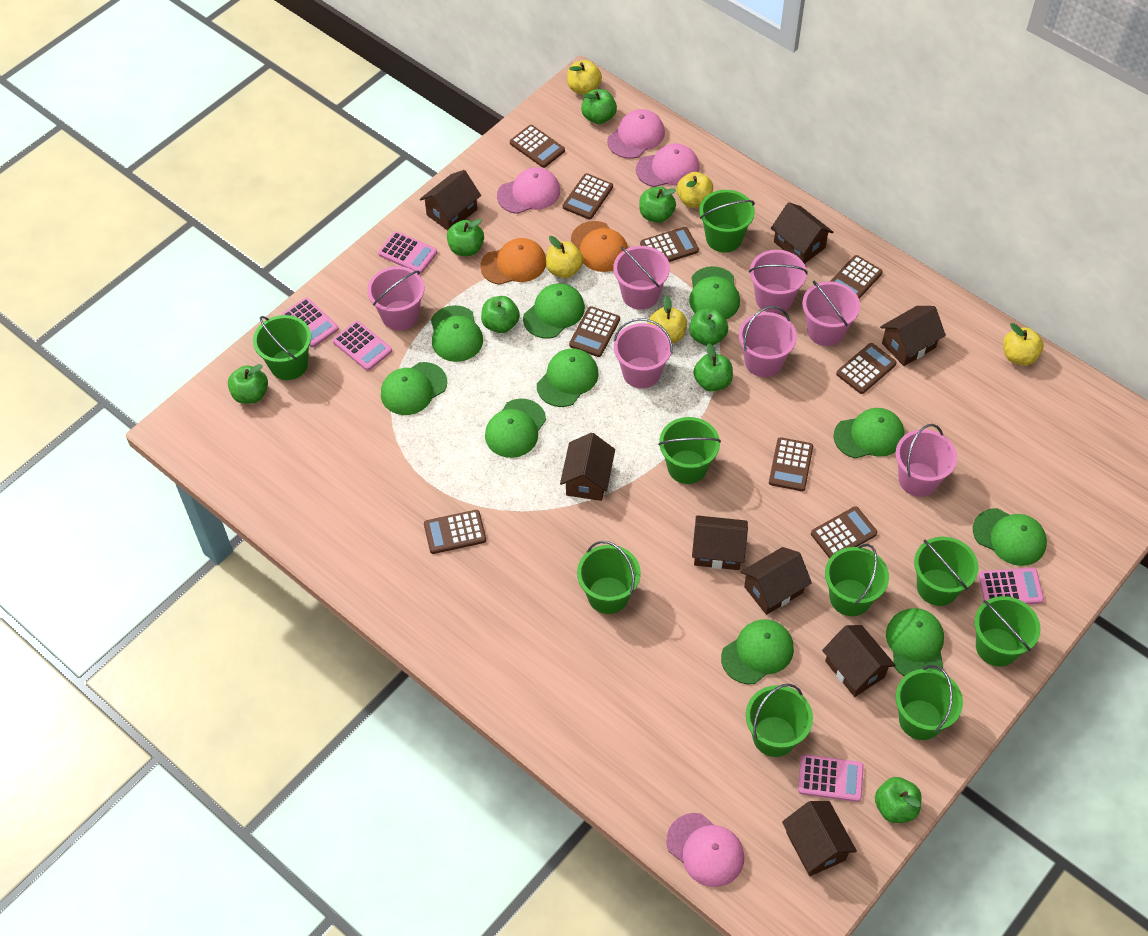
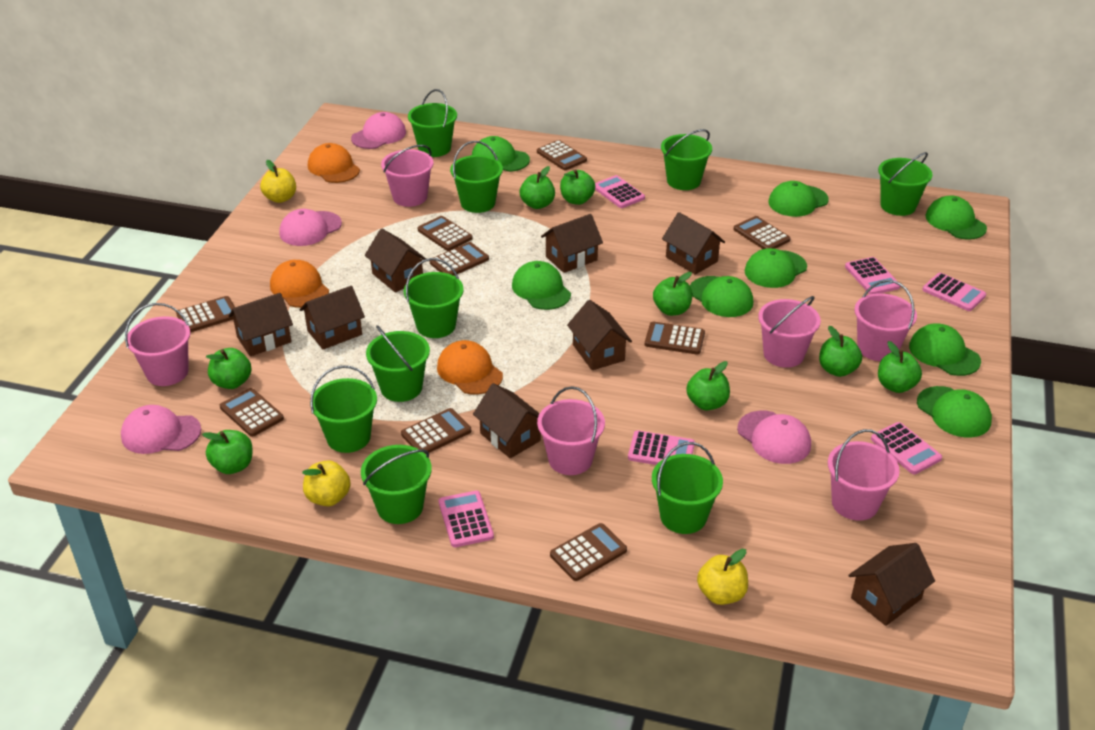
green cap: 10 -> 8
orange cap: 2 -> 3
pink bucket: 7 -> 6
pink calculator: 5 -> 6
yellow apple: 5 -> 3

